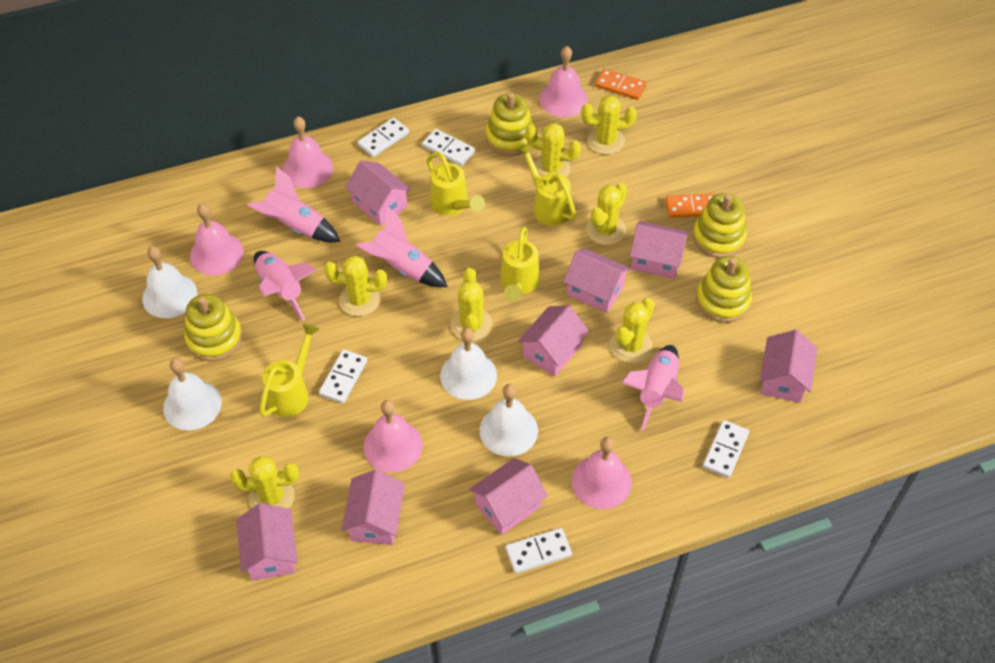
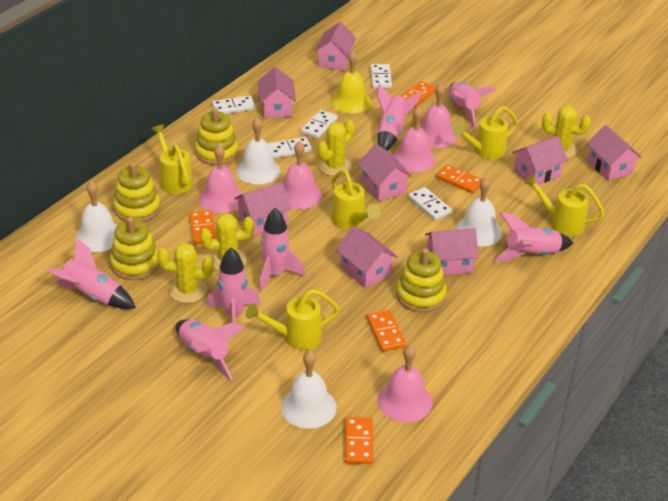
orange domino: 2 -> 5
pink rocket: 4 -> 7
yellow bell: 0 -> 1
yellow cactus: 7 -> 4
yellow watering can: 4 -> 5

